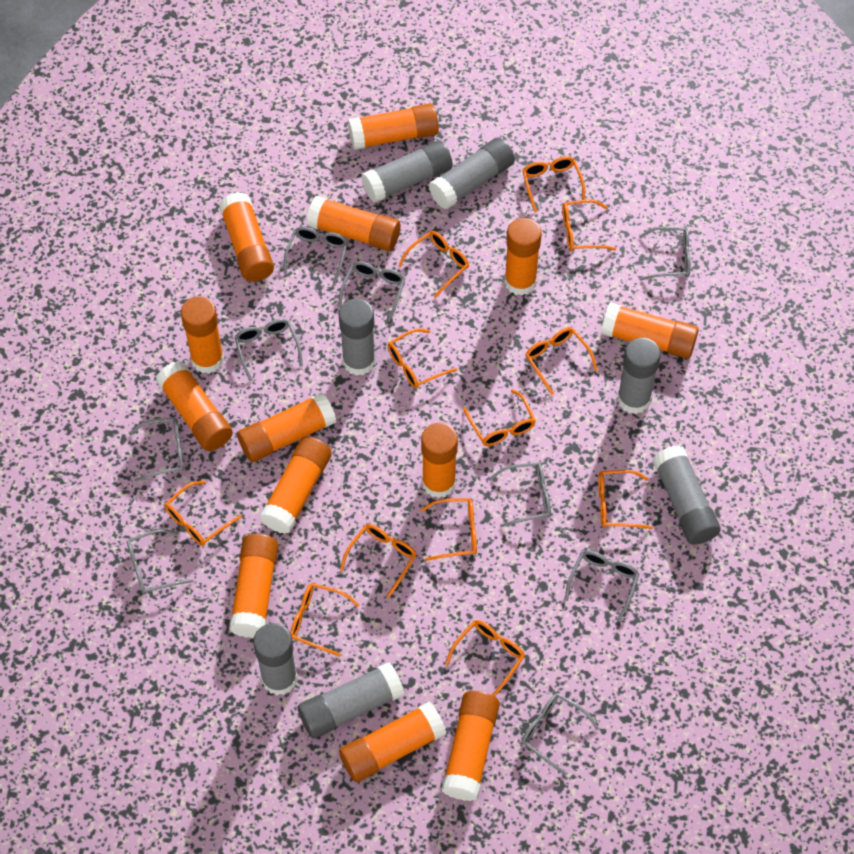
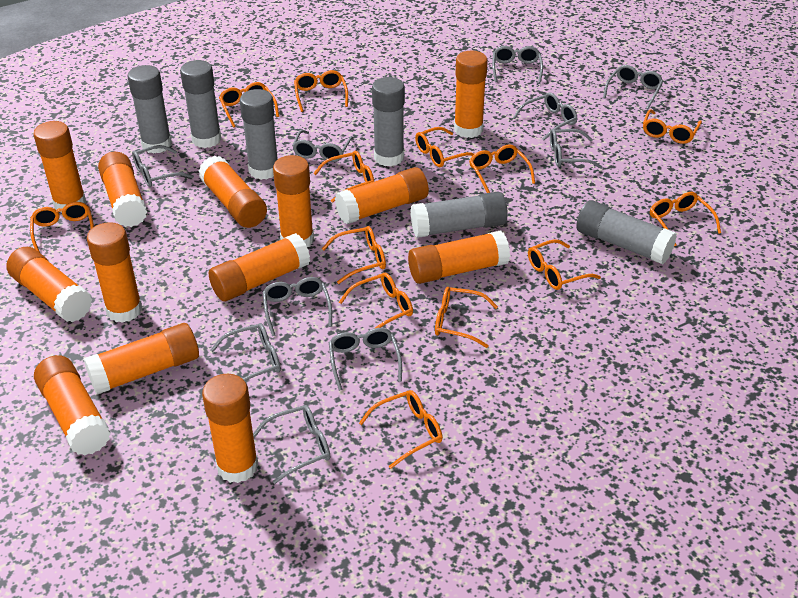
grey glasses: 9 -> 10
grey glue stick: 7 -> 6
orange glasses: 12 -> 13

